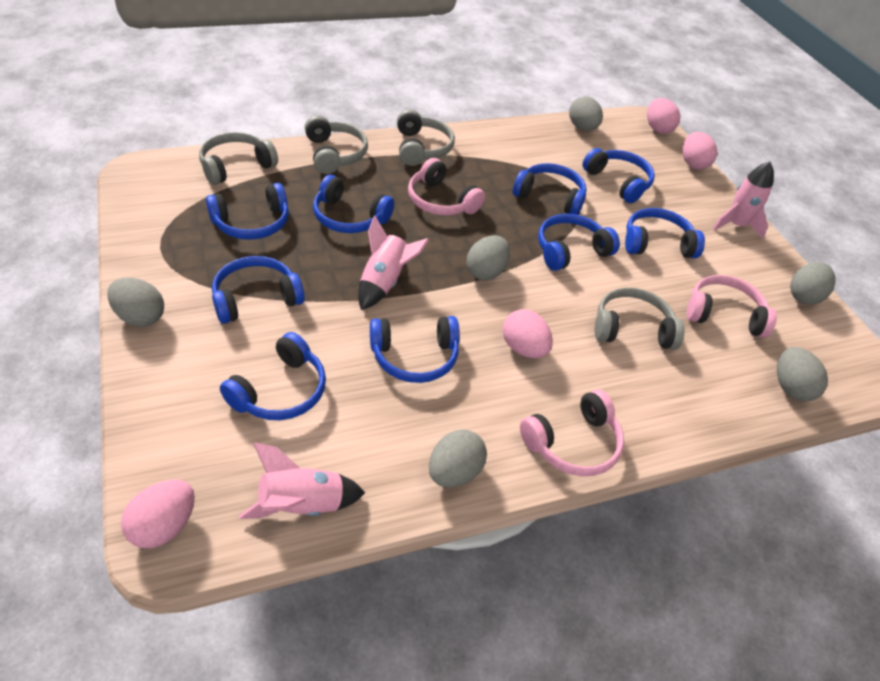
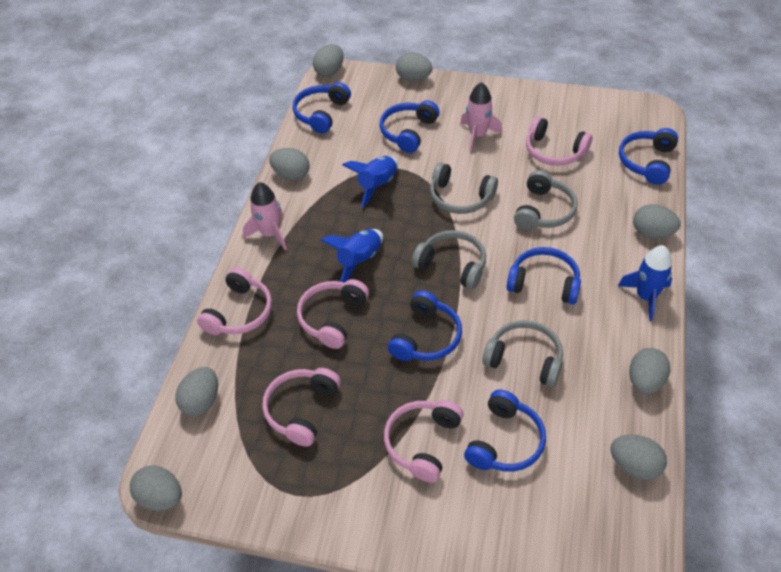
blue headphones: 9 -> 6
blue rocket: 0 -> 3
grey egg: 6 -> 8
pink egg: 4 -> 0
pink headphones: 3 -> 5
pink rocket: 3 -> 2

